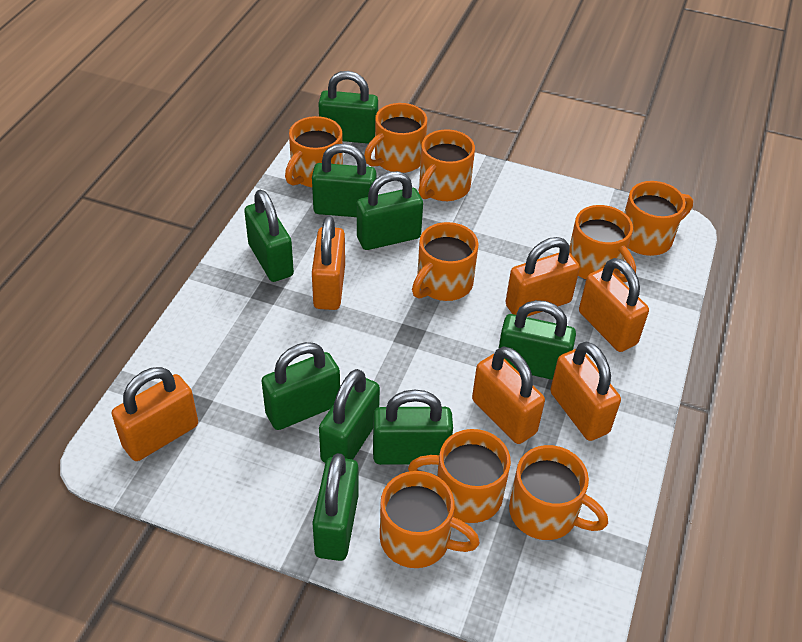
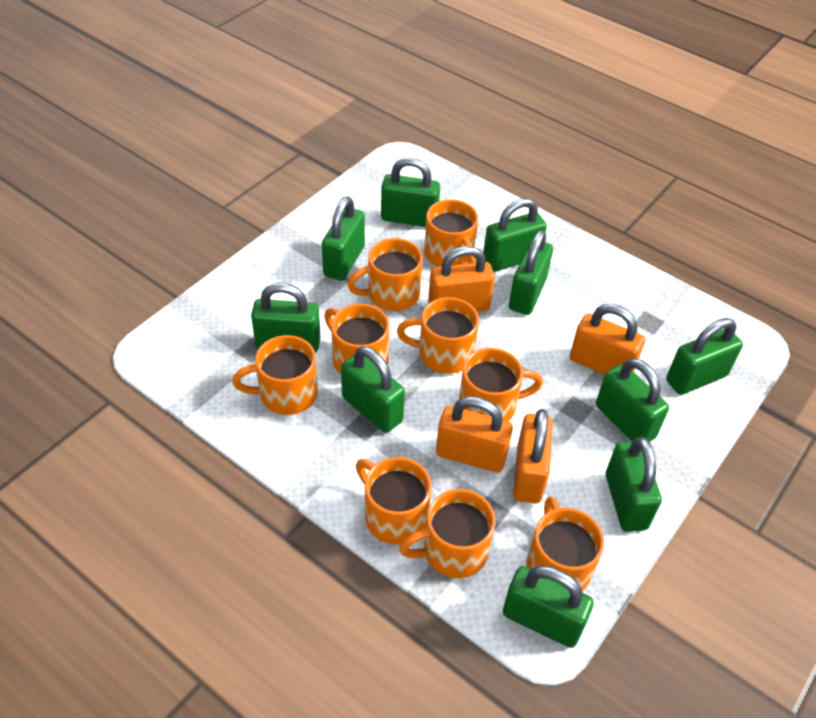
green padlock: 9 -> 10
orange padlock: 6 -> 4

